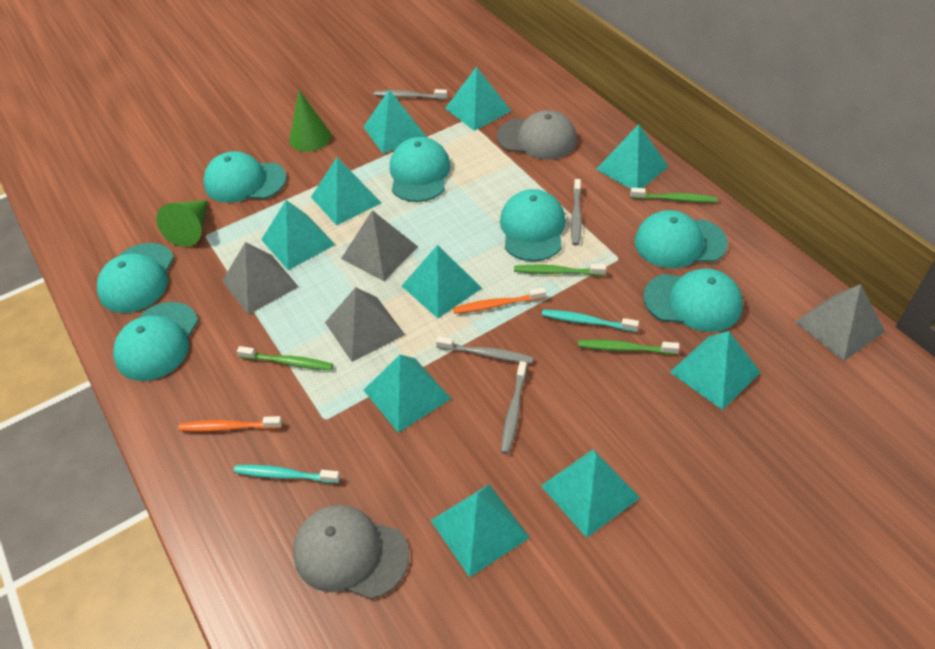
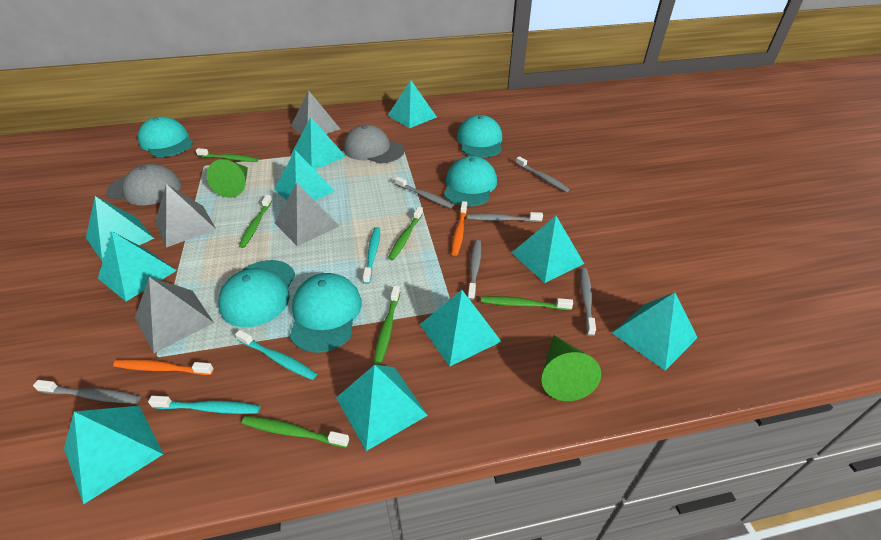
green toothbrush: 4 -> 6
grey toothbrush: 4 -> 6
turquoise cap: 7 -> 5
turquoise toothbrush: 2 -> 3

